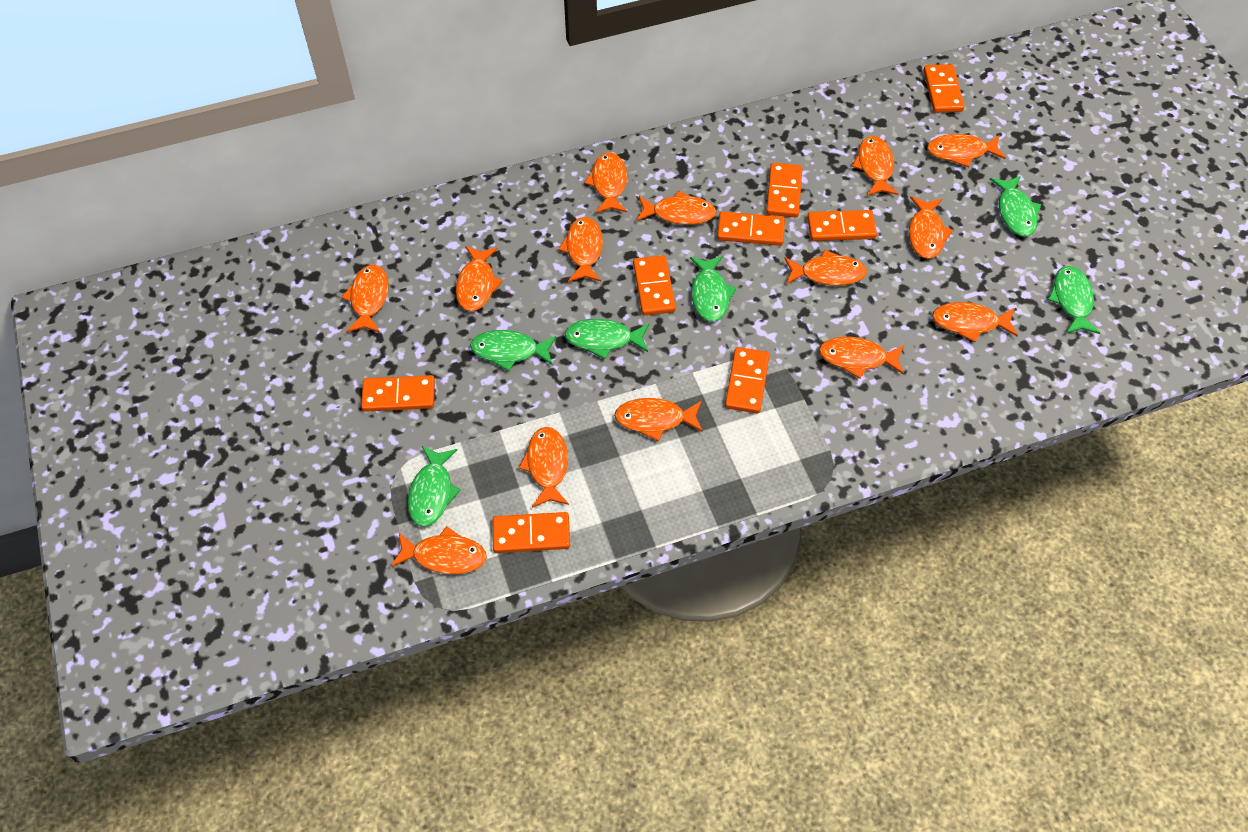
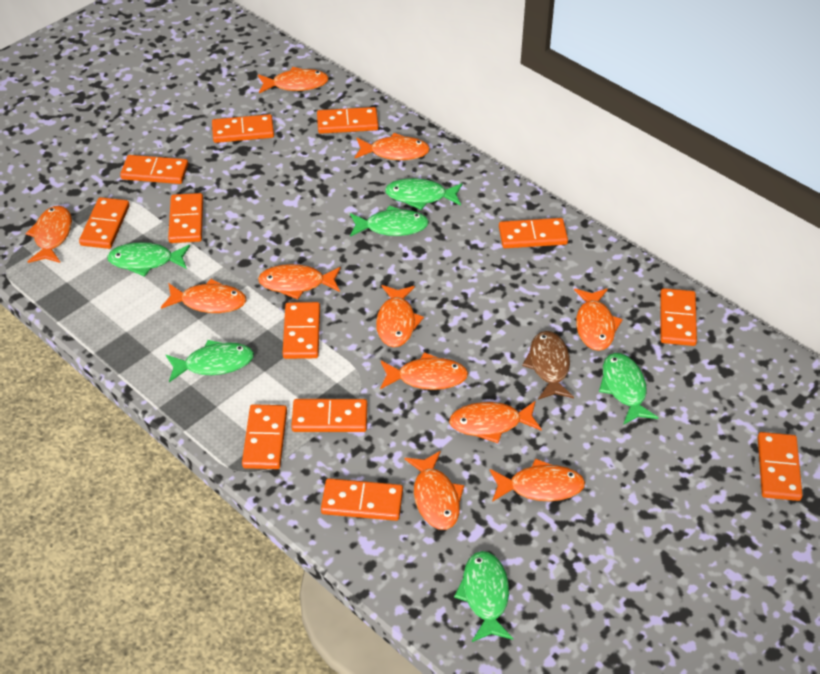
brown fish: 0 -> 1
orange domino: 8 -> 12
orange fish: 14 -> 11

